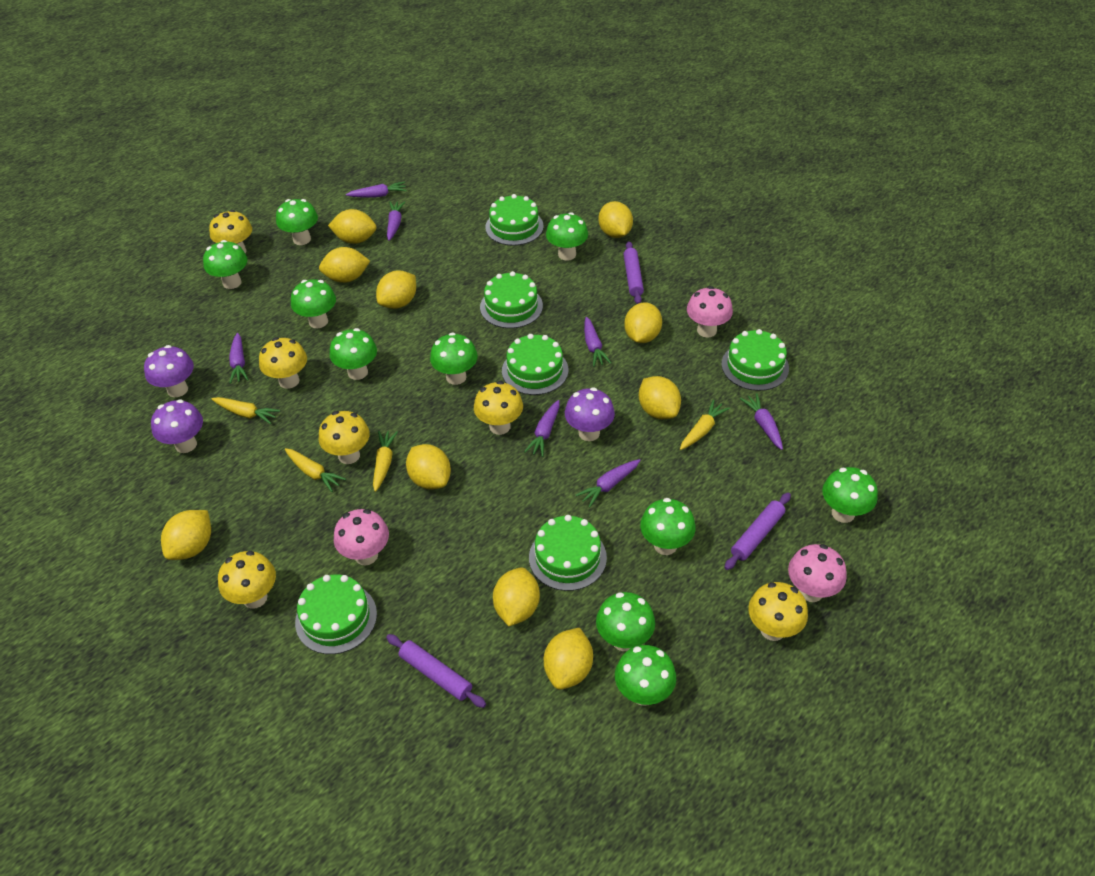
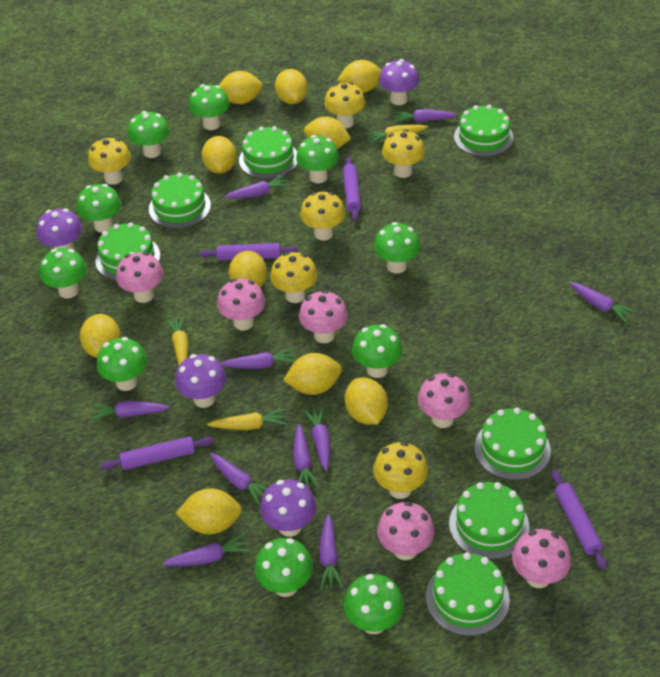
green cake: 6 -> 7
pink mushroom: 3 -> 6
purple carrot: 7 -> 10
purple mushroom: 3 -> 4
purple rolling pin: 3 -> 4
yellow carrot: 4 -> 3

